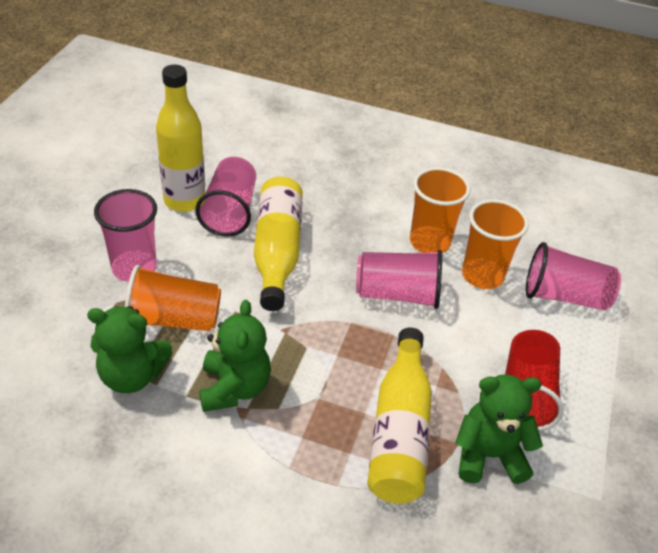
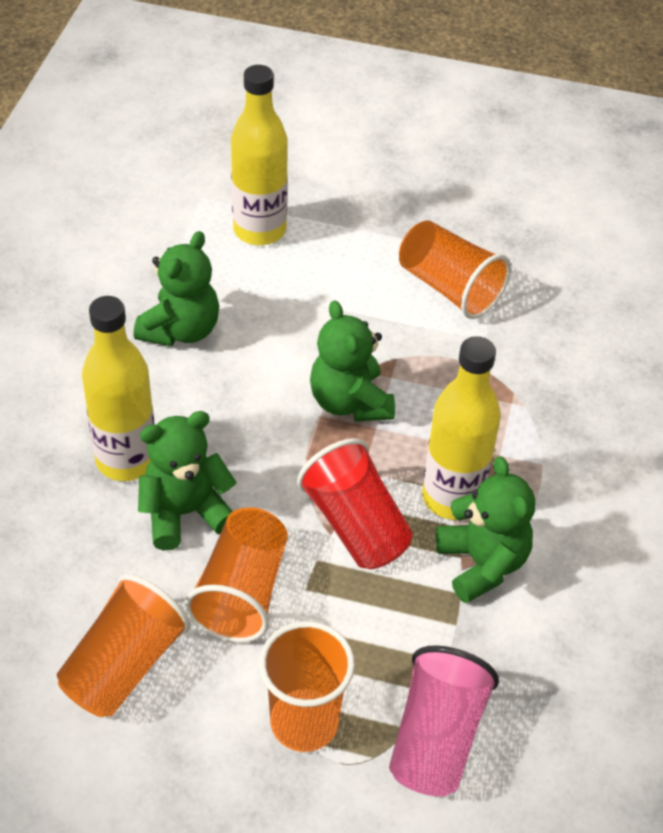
green teddy bear: 3 -> 4
orange cup: 3 -> 4
pink cup: 4 -> 1

